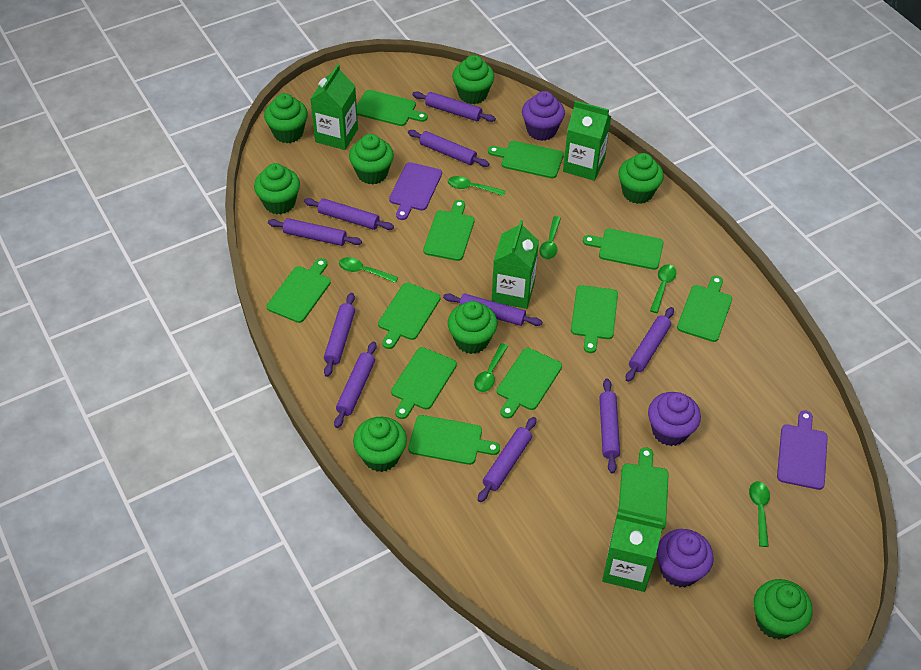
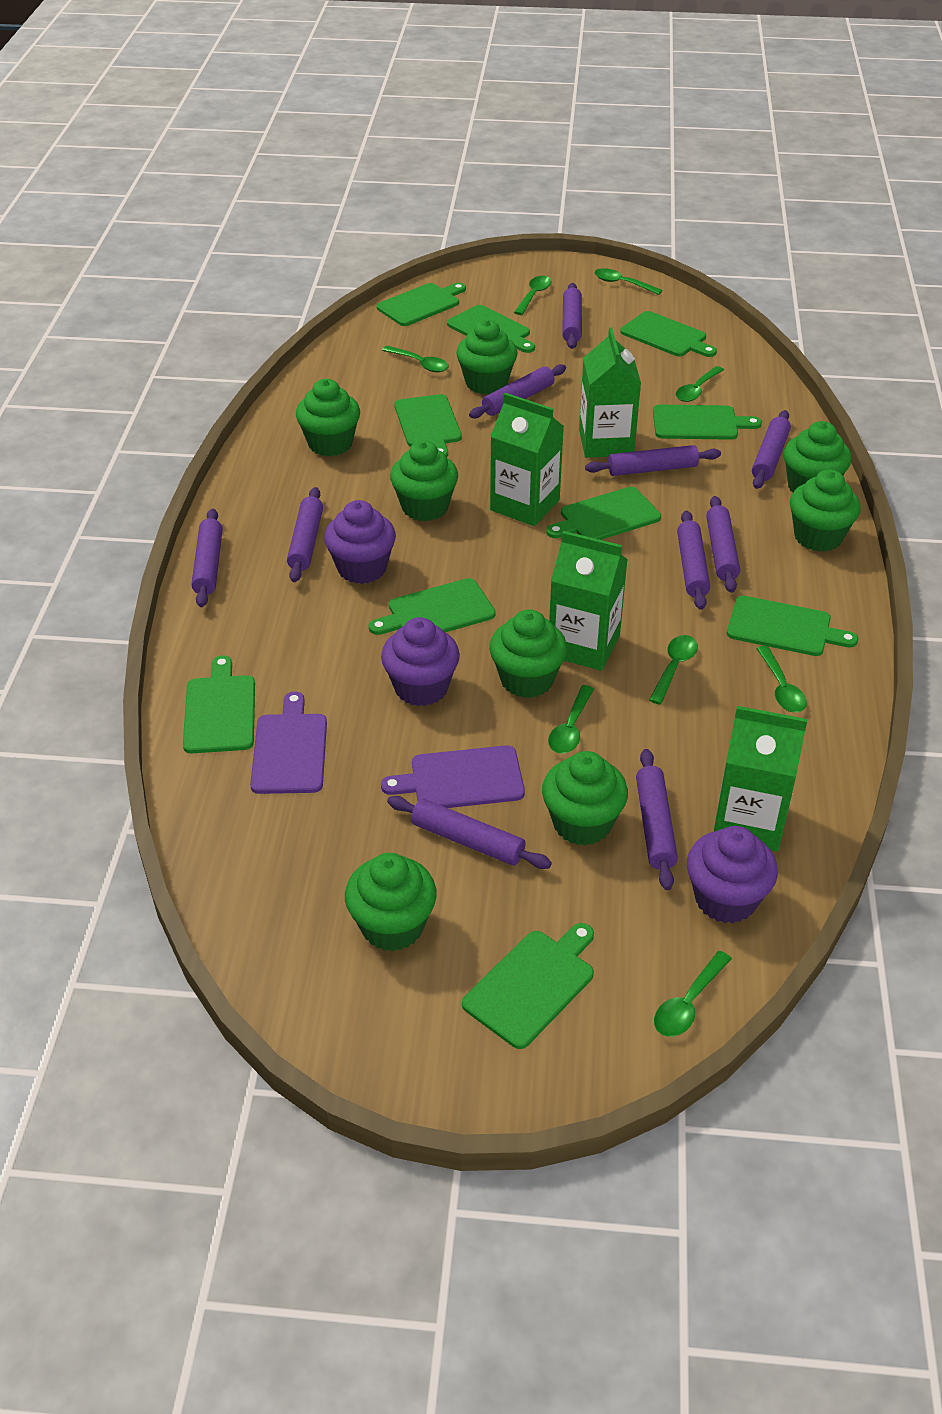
green cutting board: 12 -> 10
green spoon: 6 -> 8

